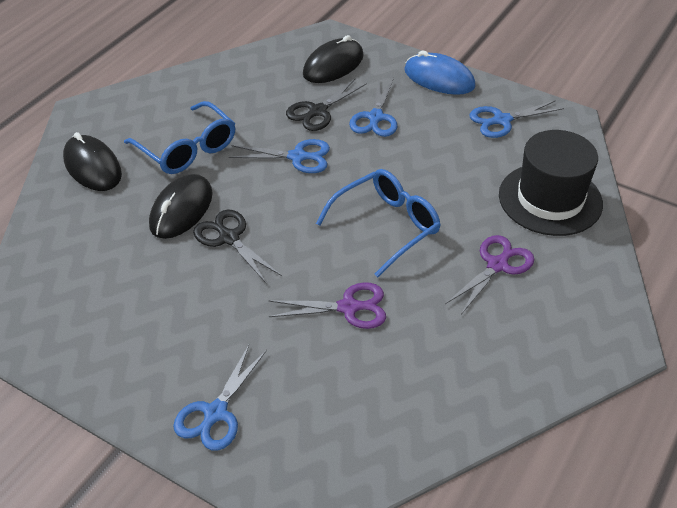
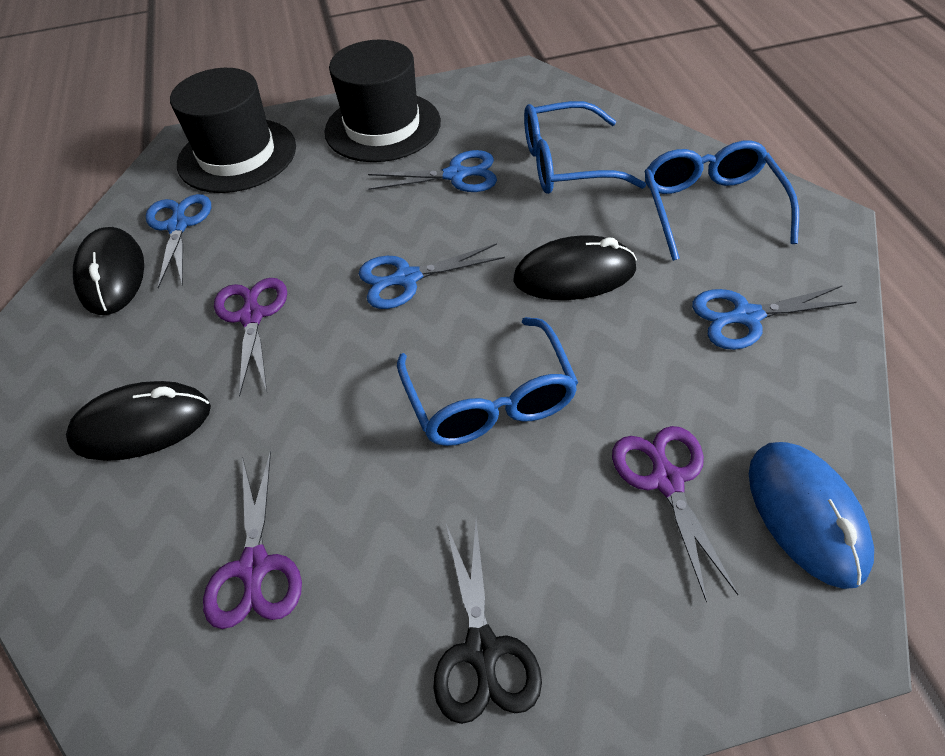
black hat: 1 -> 2
black scissors: 2 -> 1
blue glasses: 2 -> 3
purple scissors: 2 -> 3

